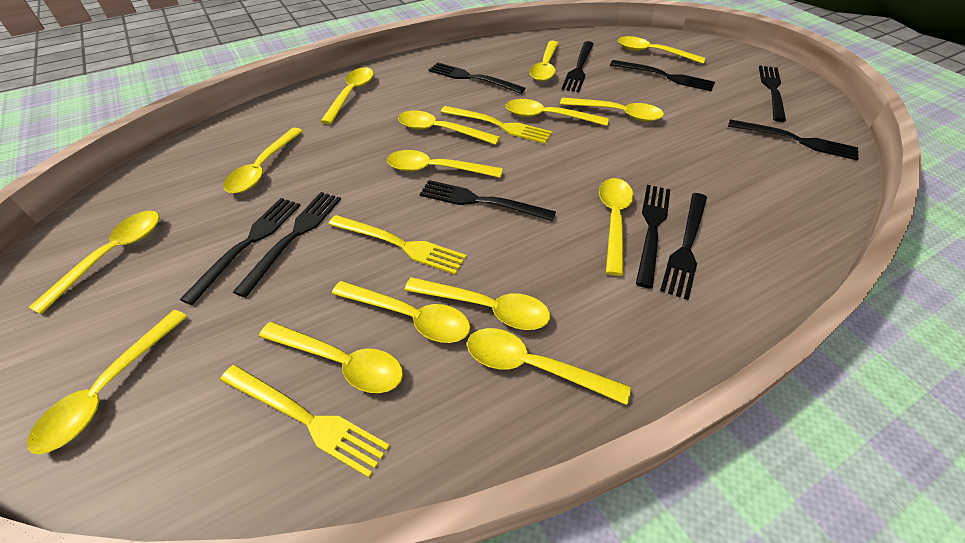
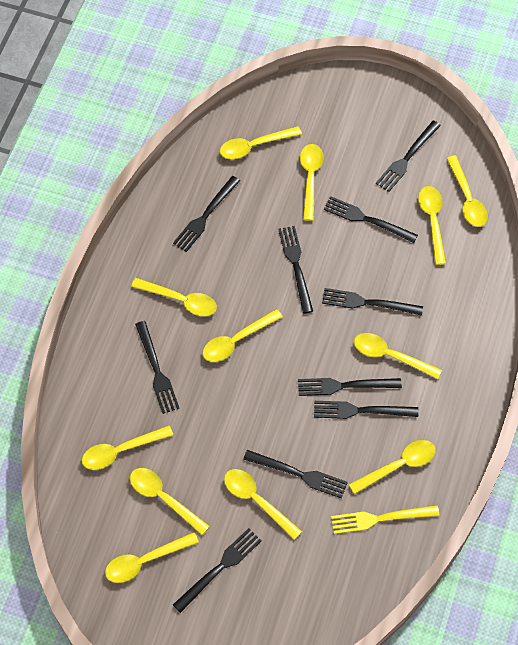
yellow fork: 3 -> 1
yellow spoon: 15 -> 12

